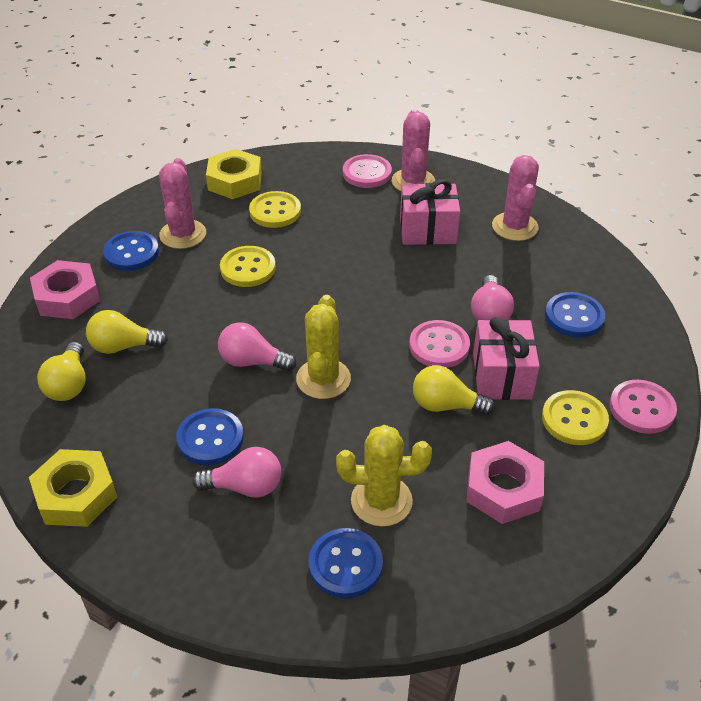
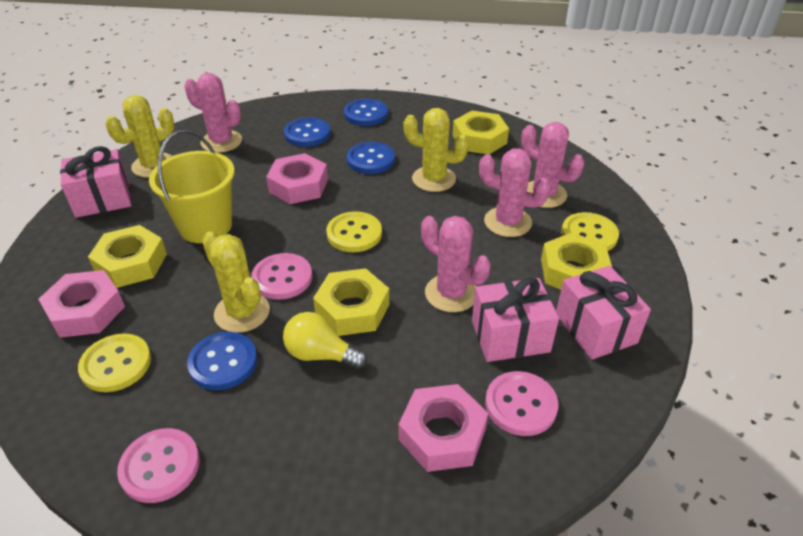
pink cactus: 3 -> 4
pink gift: 2 -> 3
pink light bulb: 3 -> 0
pink nut: 2 -> 3
yellow bucket: 0 -> 1
yellow cactus: 2 -> 3
yellow light bulb: 3 -> 1
yellow nut: 2 -> 4

